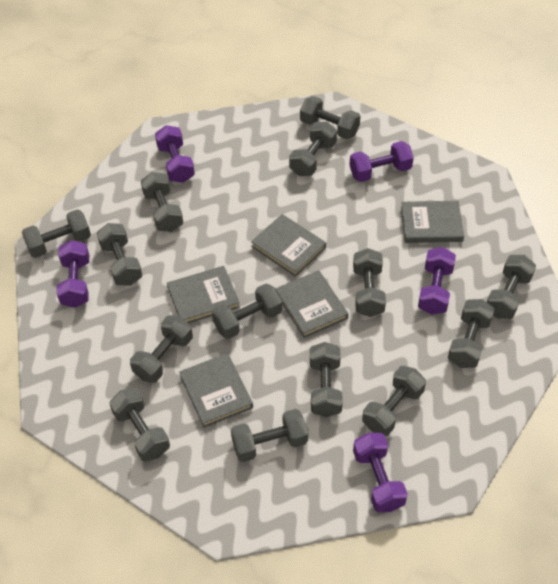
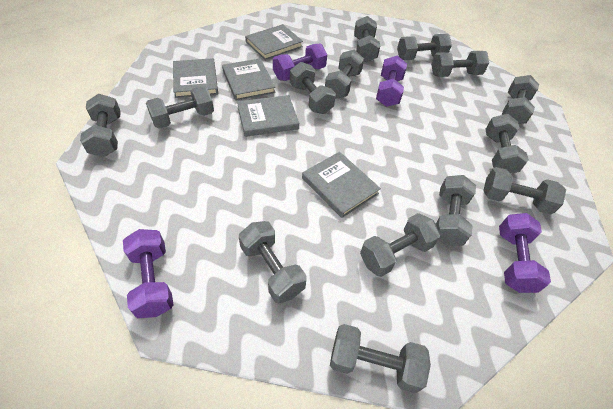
purple dumbbell: 5 -> 4

